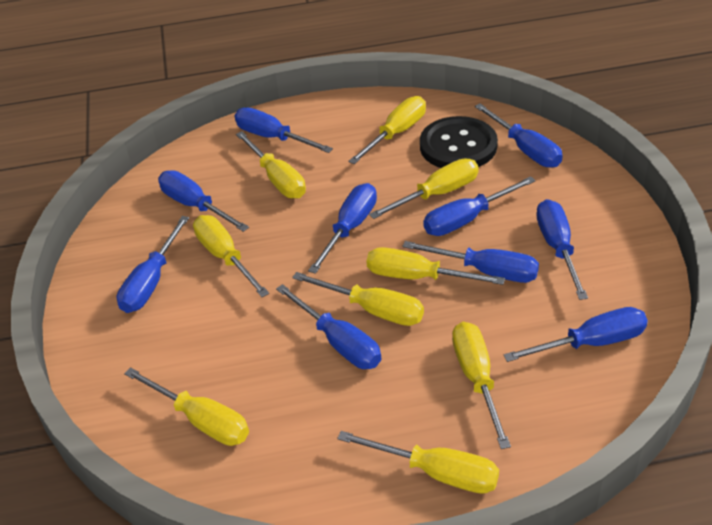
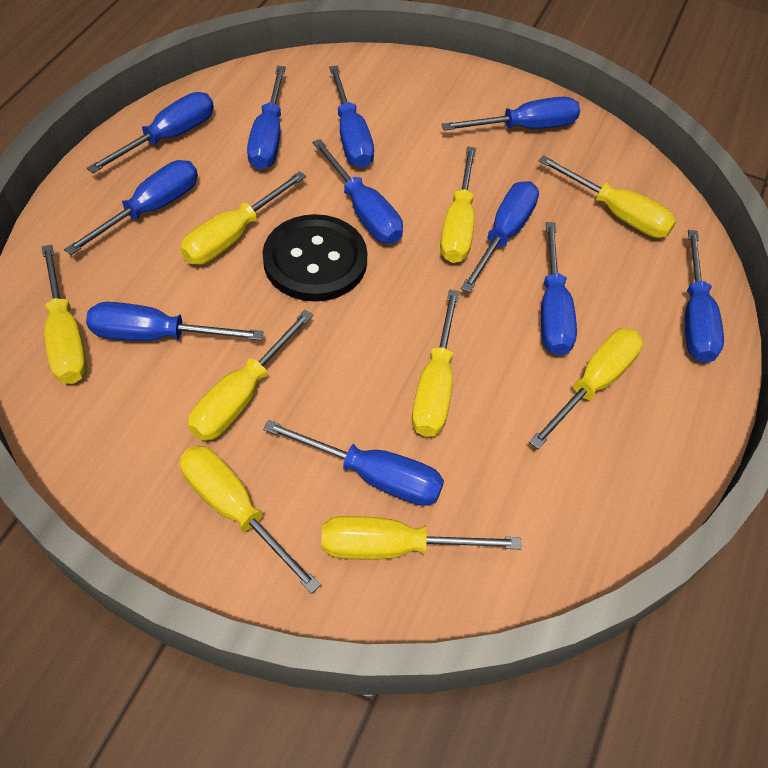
blue screwdriver: 10 -> 11

